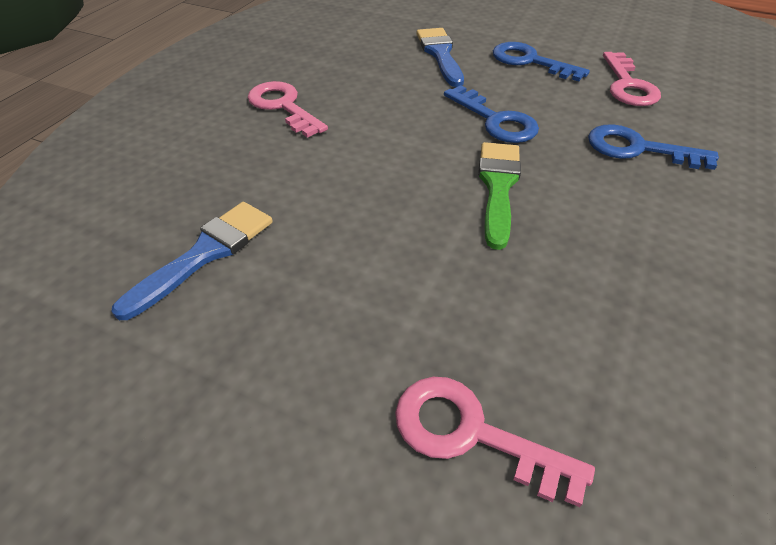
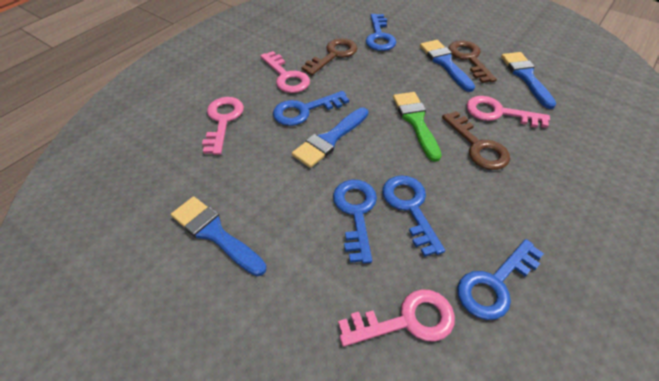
blue brush: 2 -> 4
blue key: 3 -> 5
brown key: 0 -> 3
pink key: 3 -> 4

